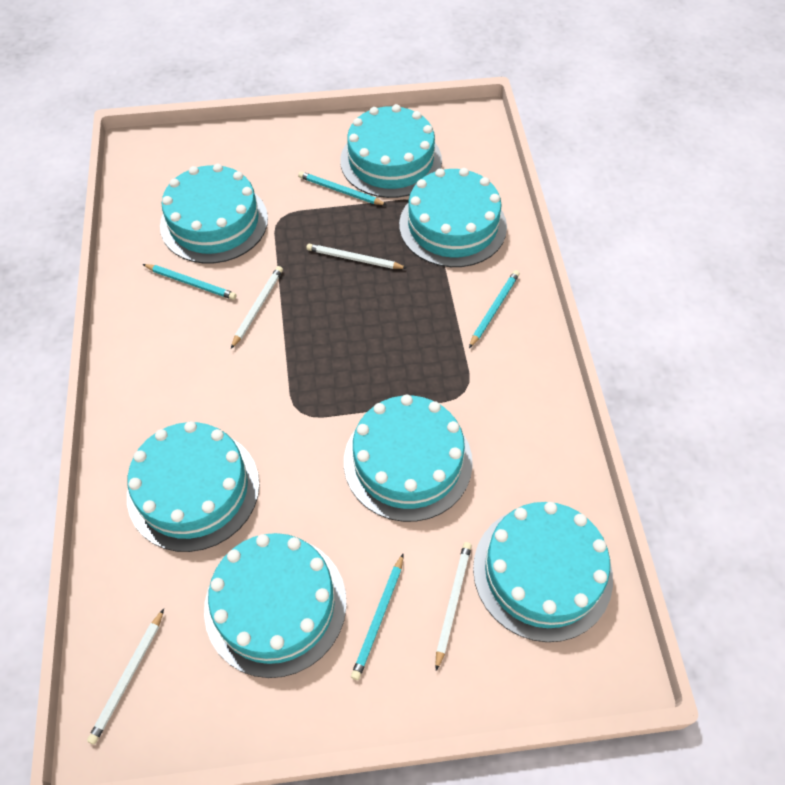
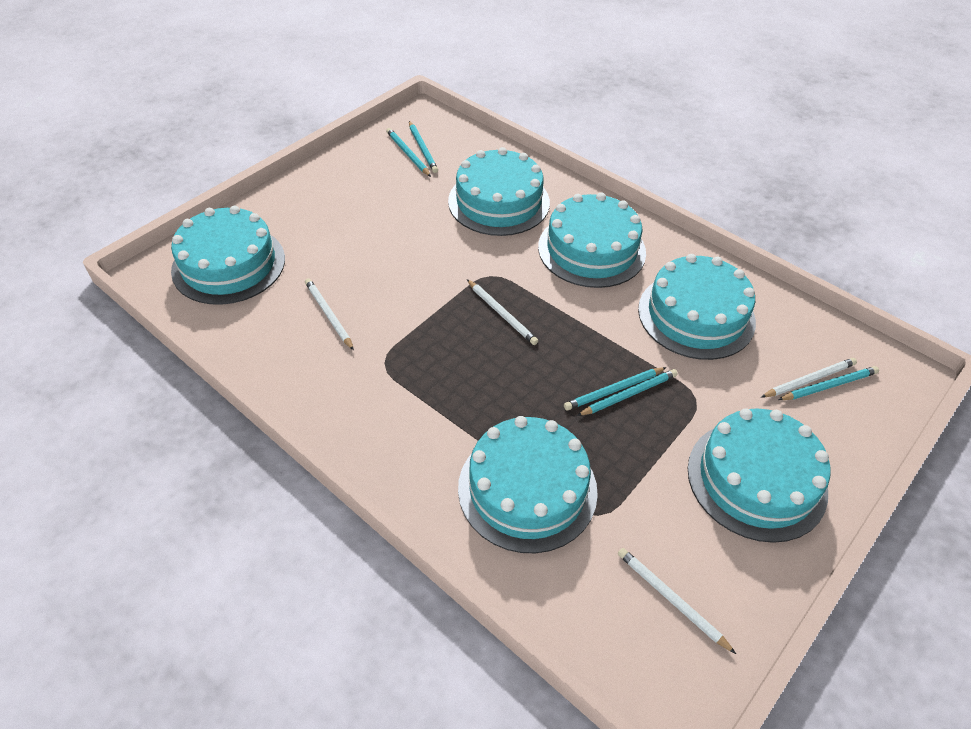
turquoise cake: 7 -> 6
turquoise pencil: 4 -> 5

